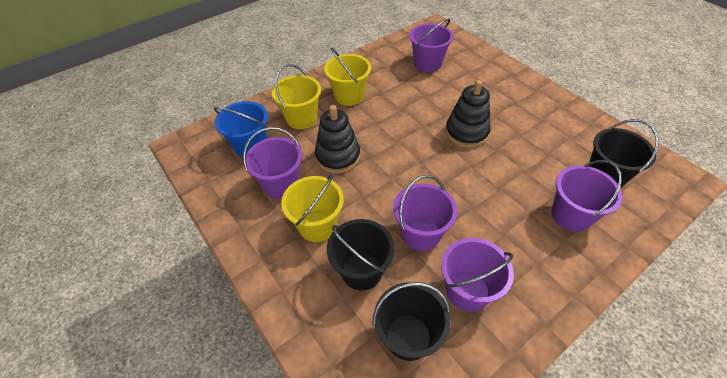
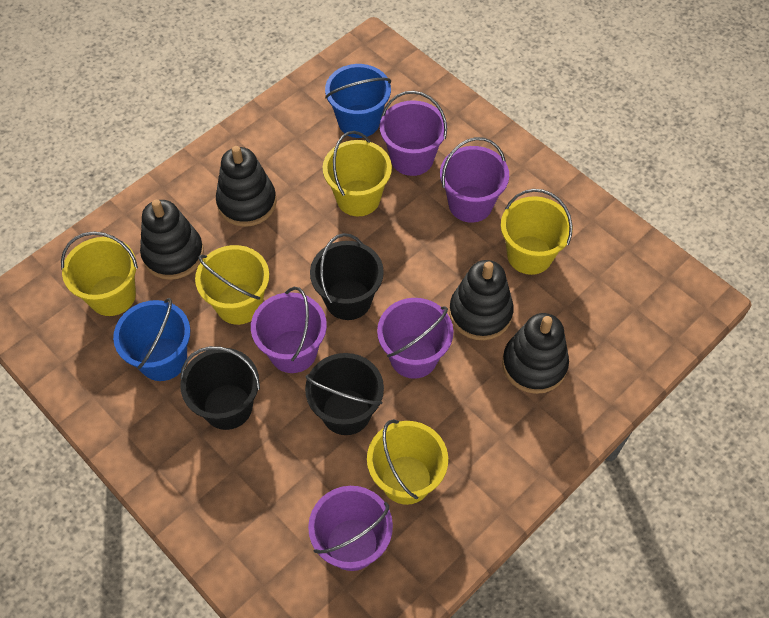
black stacking toy: 2 -> 4
blue bucket: 1 -> 2
yellow bucket: 3 -> 5

